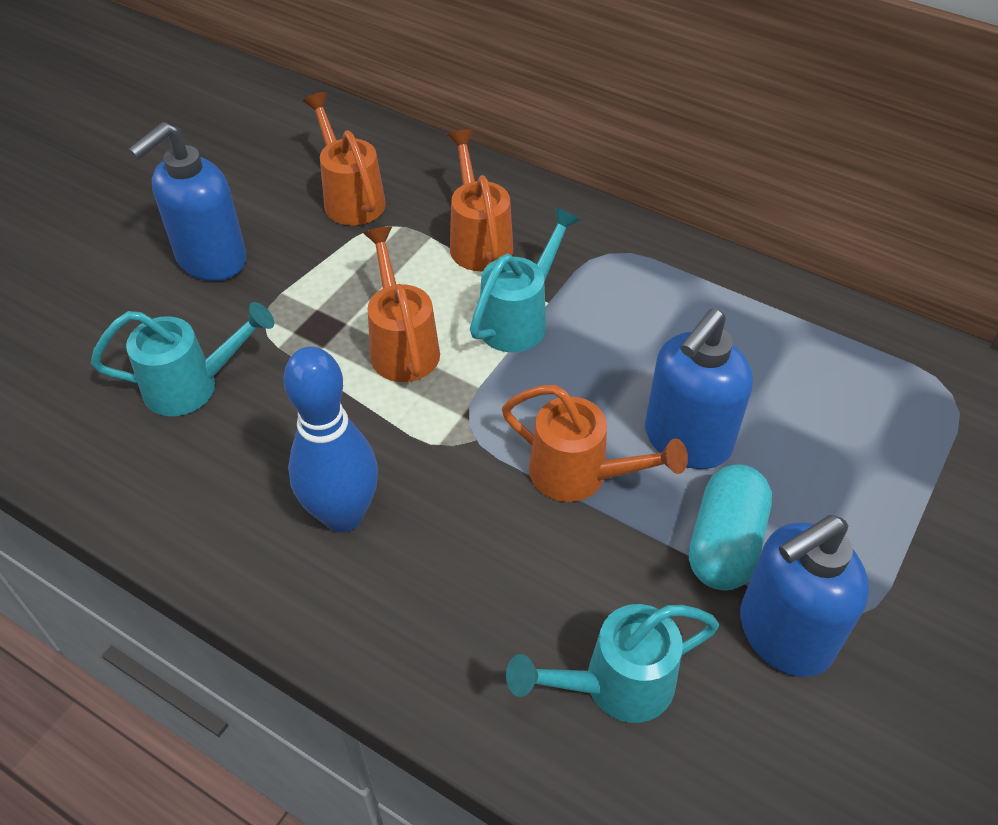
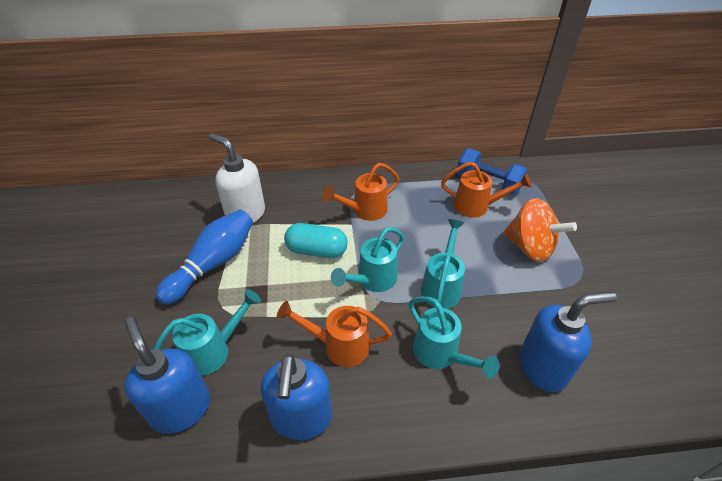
blue dumbbell: 0 -> 1
orange spinning top: 0 -> 1
orange watering can: 4 -> 3
turquoise watering can: 3 -> 4
white soap dispenser: 0 -> 1

